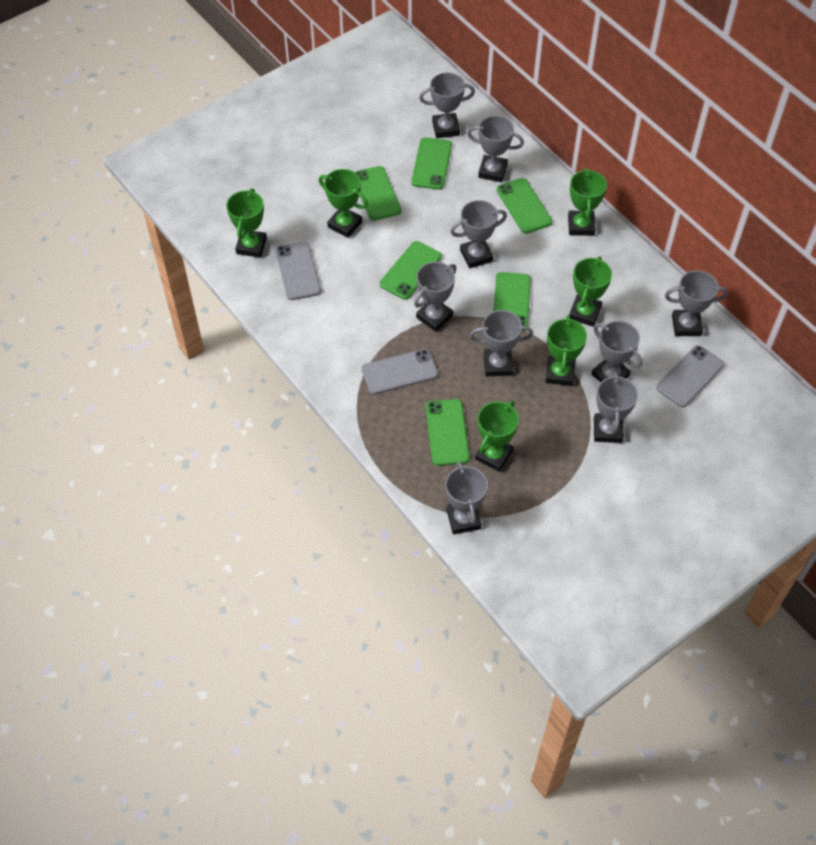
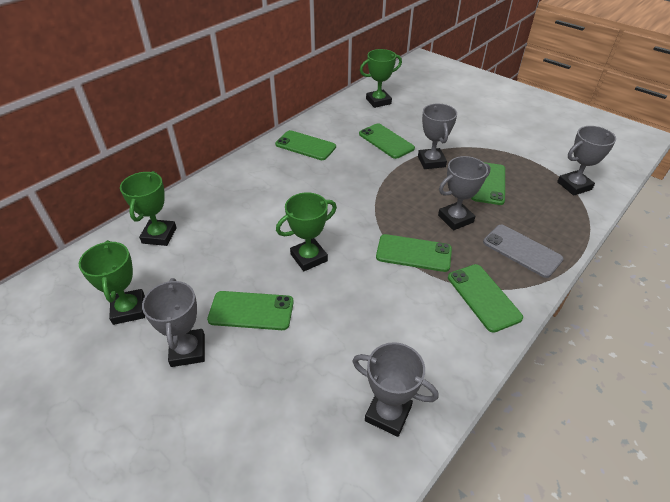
green trophy: 6 -> 4
grey phone: 3 -> 1
grey trophy: 9 -> 5

